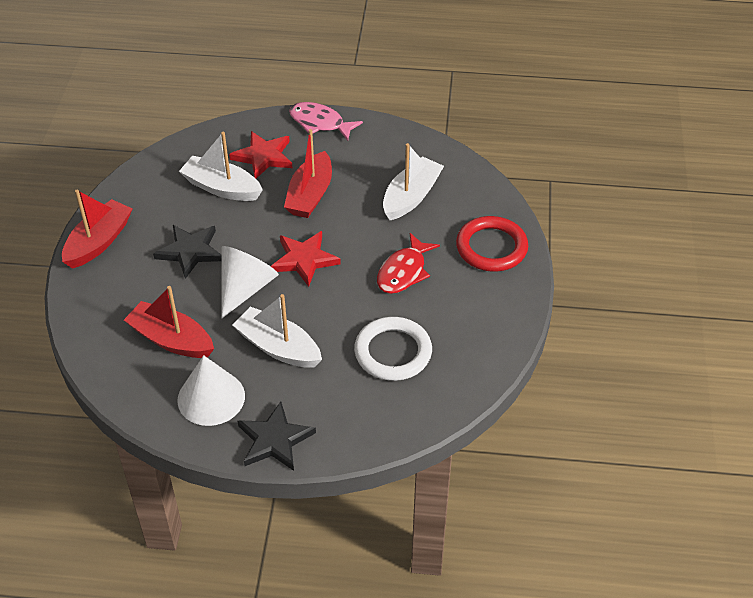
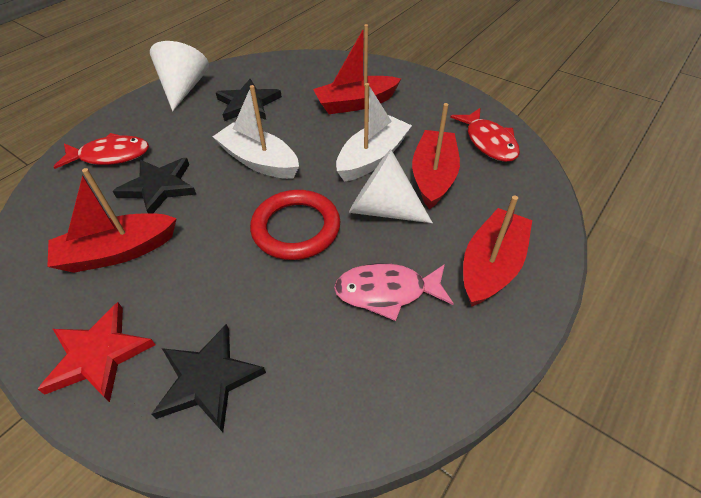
black star: 2 -> 3
red boat: 3 -> 4
red fish: 1 -> 2
red star: 2 -> 1
white boat: 3 -> 2
white ring: 1 -> 0

